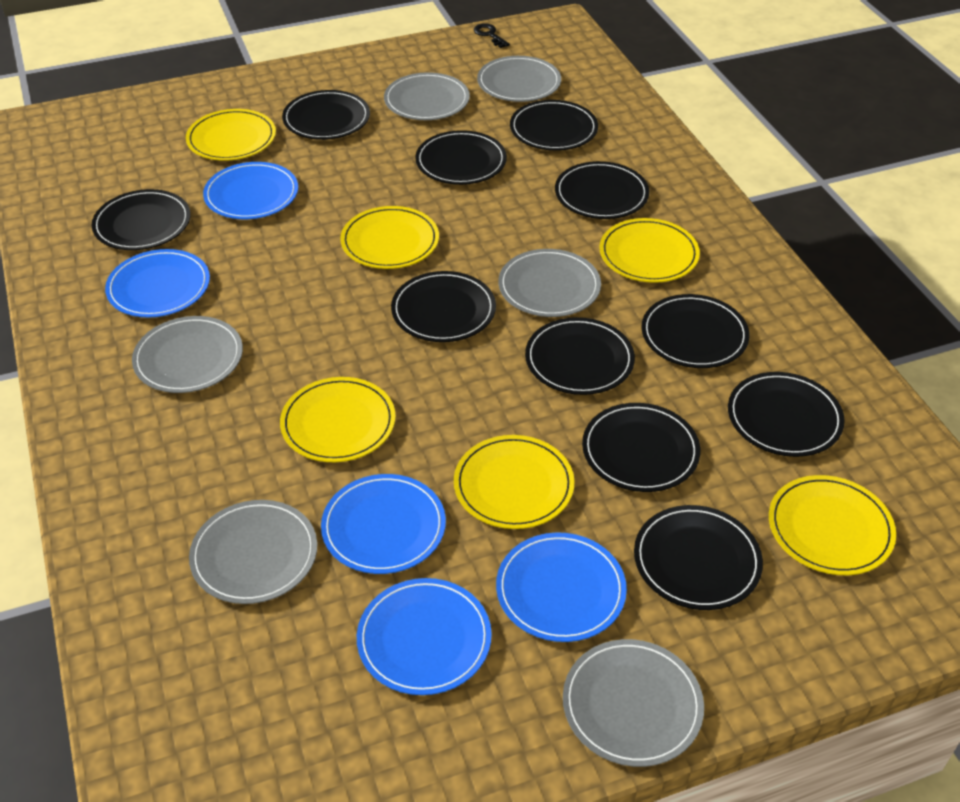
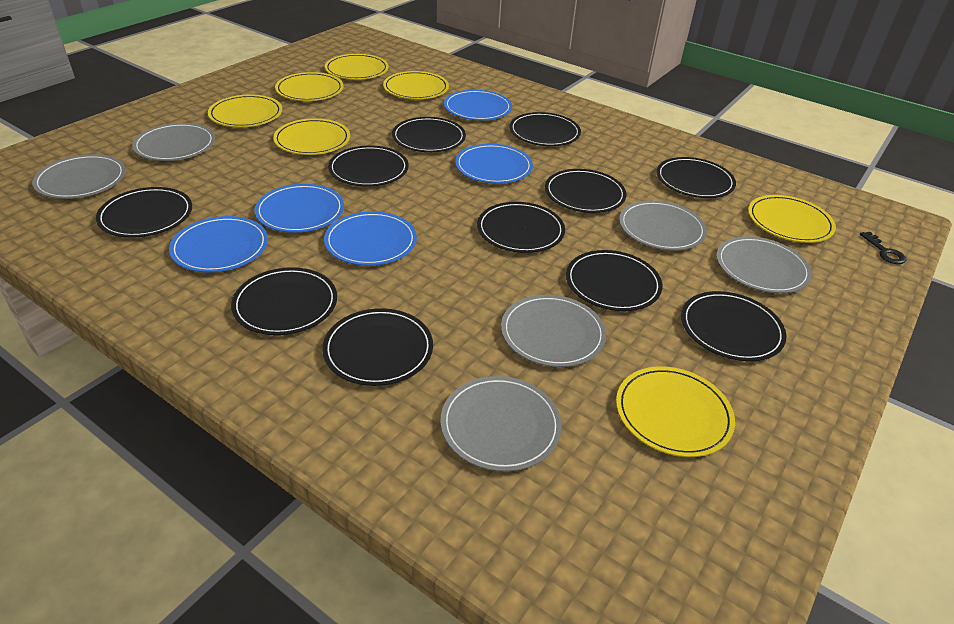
yellow plate: 6 -> 7

